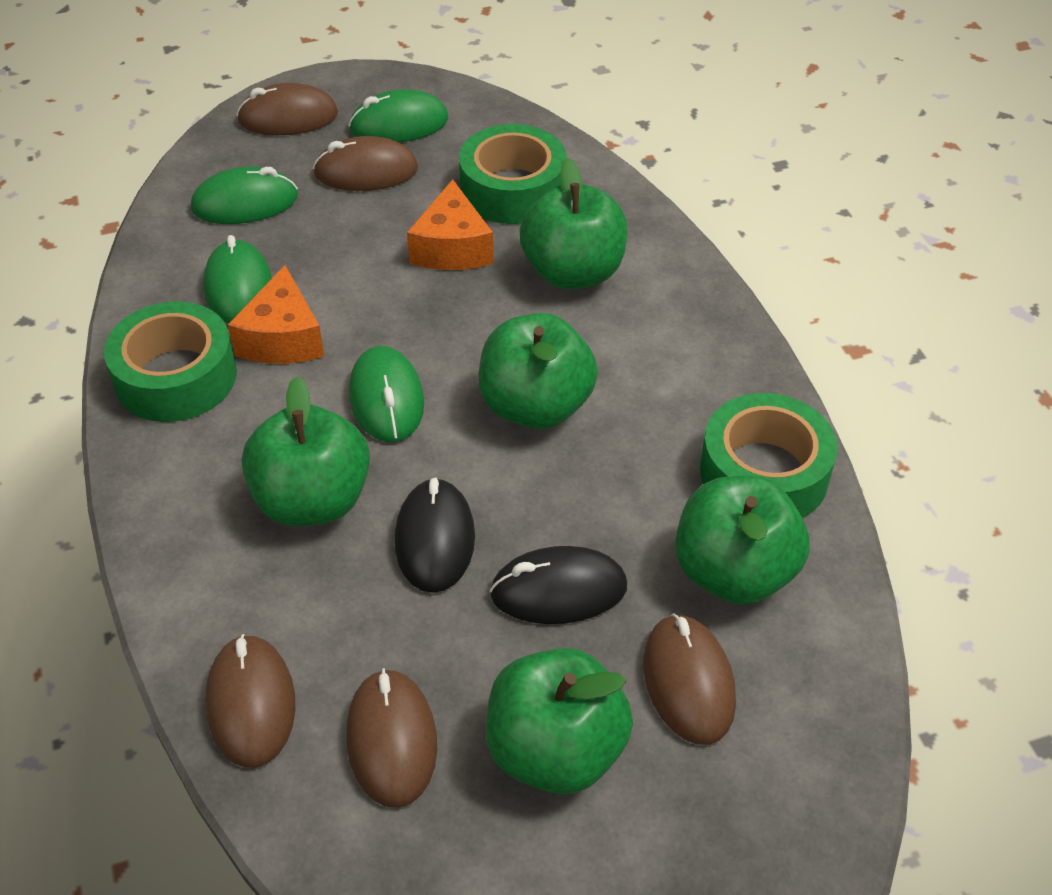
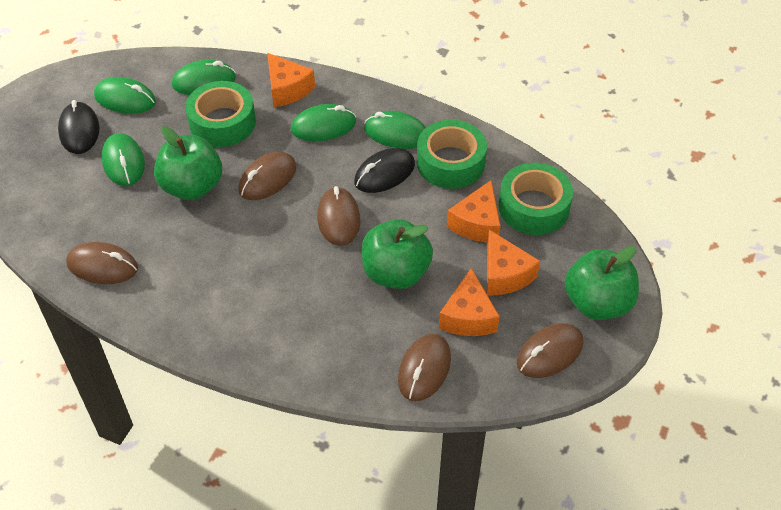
green apple: 5 -> 3
green mouse: 4 -> 5
orange cheese: 2 -> 4

